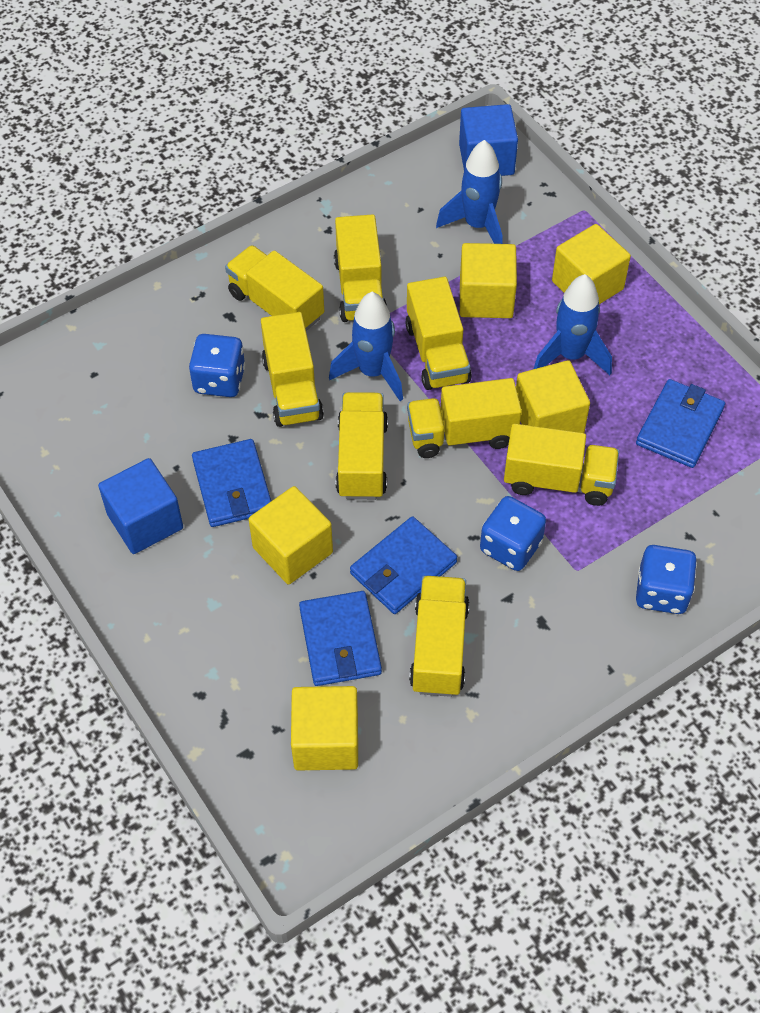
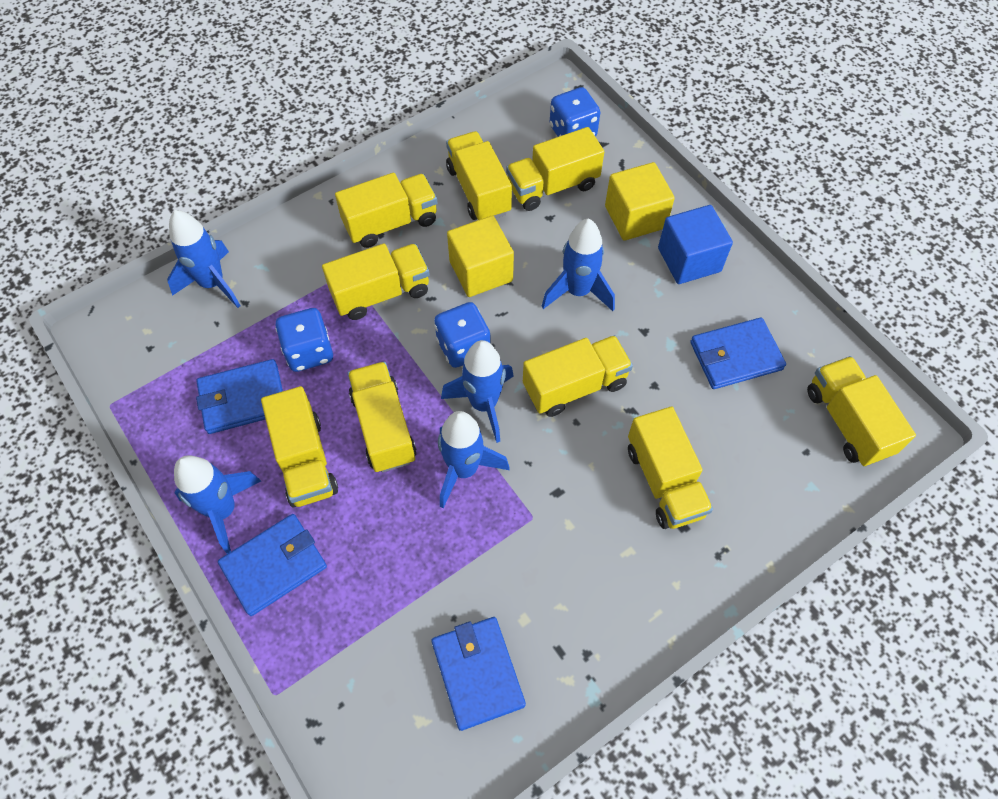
blue cube: 2 -> 1
blue rocket: 3 -> 5
yellow cube: 5 -> 2
yellow truck: 8 -> 9

